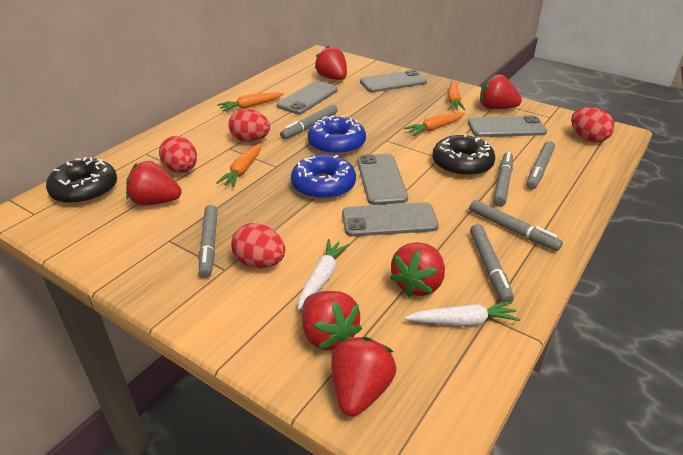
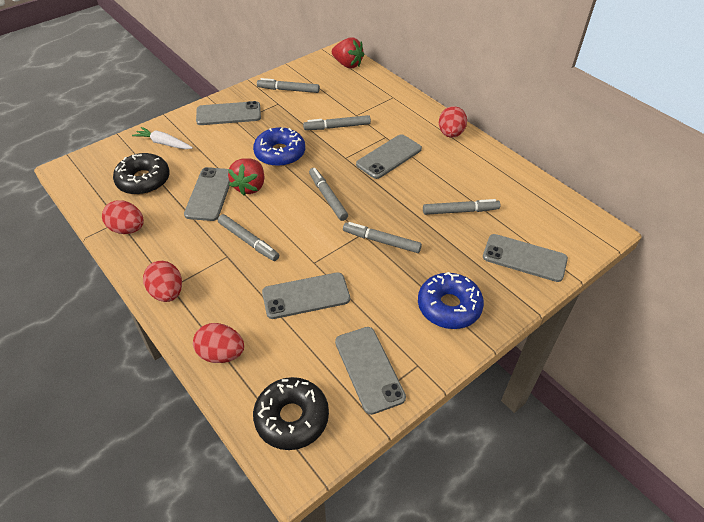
grey phone: 5 -> 6
orange carrot: 4 -> 0
red strawberry: 6 -> 2
white carrot: 2 -> 1

